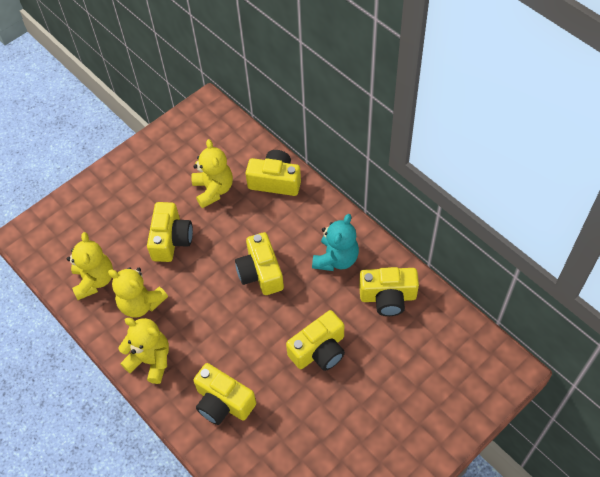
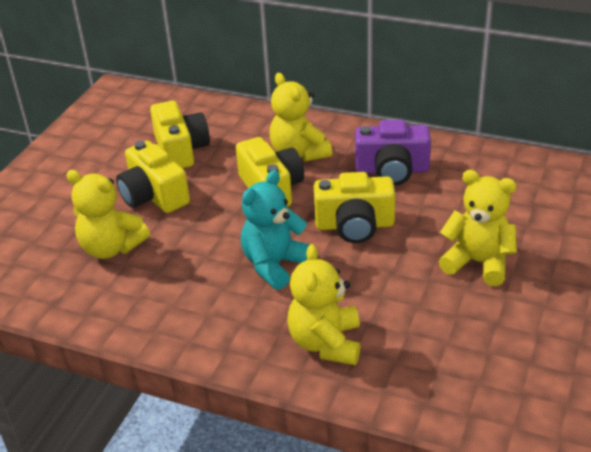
purple camera: 0 -> 1
yellow camera: 6 -> 4

